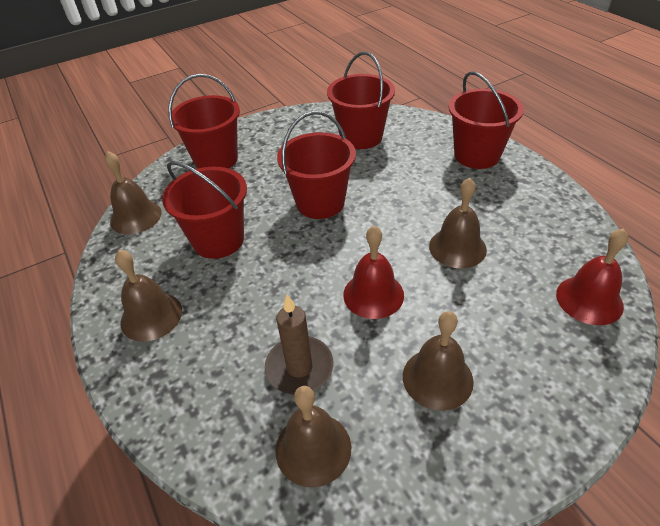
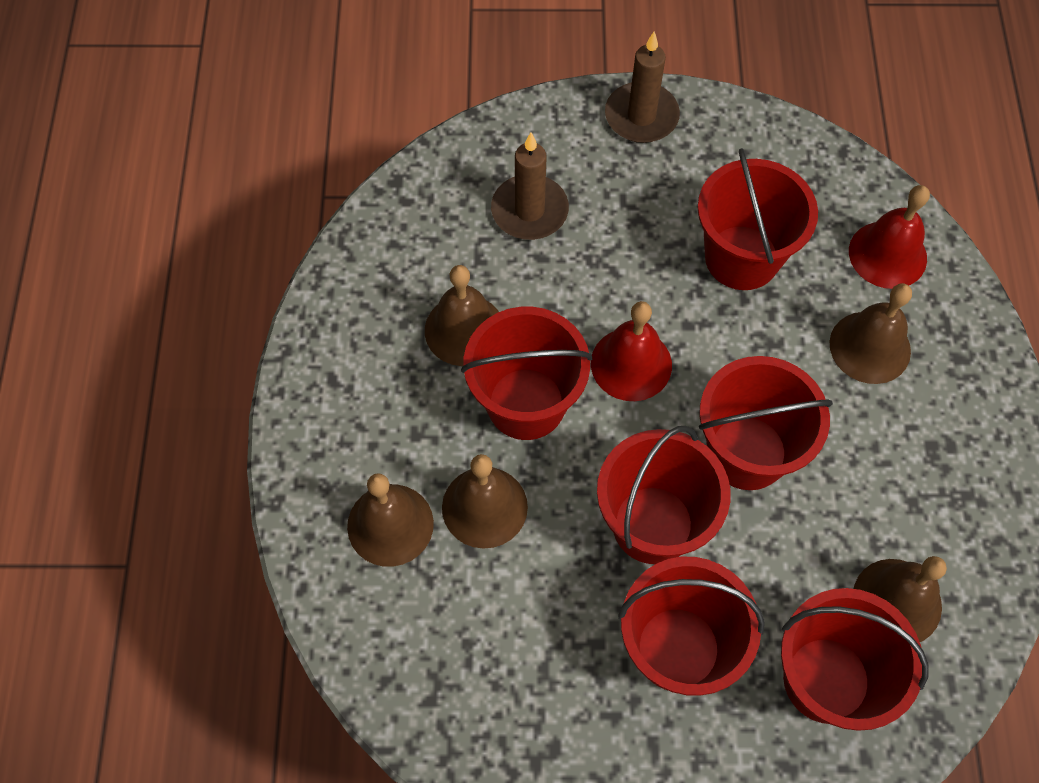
brown candle: 1 -> 2
red bucket: 5 -> 6

